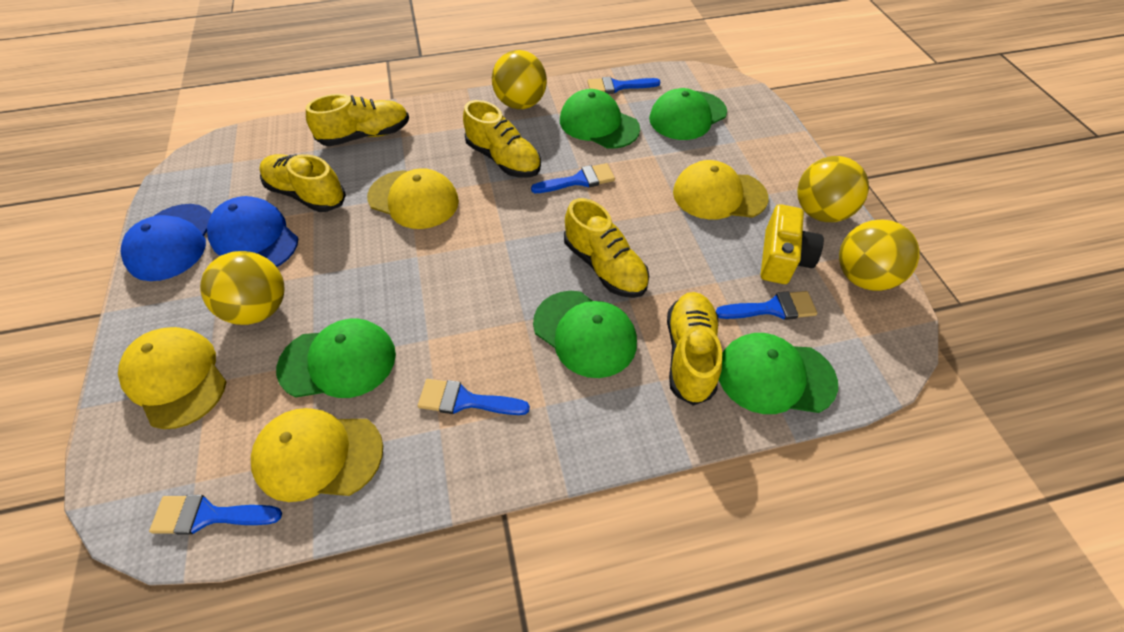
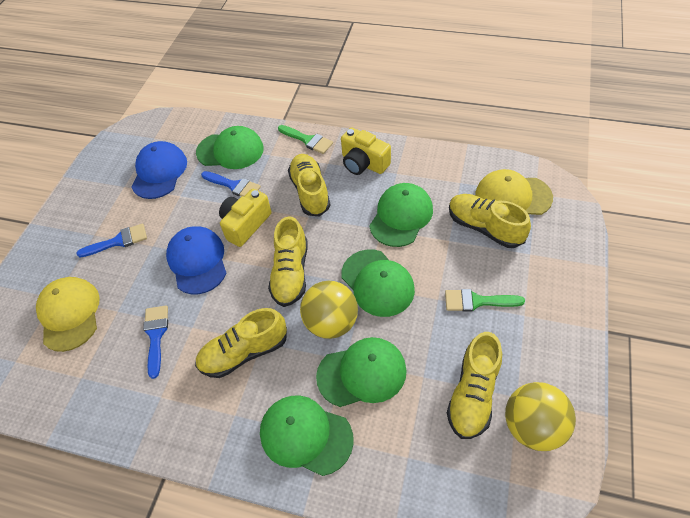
blue brush: 5 -> 3
green brush: 0 -> 2
yellow ball: 4 -> 2
yellow camera: 1 -> 2
yellow cap: 4 -> 2

